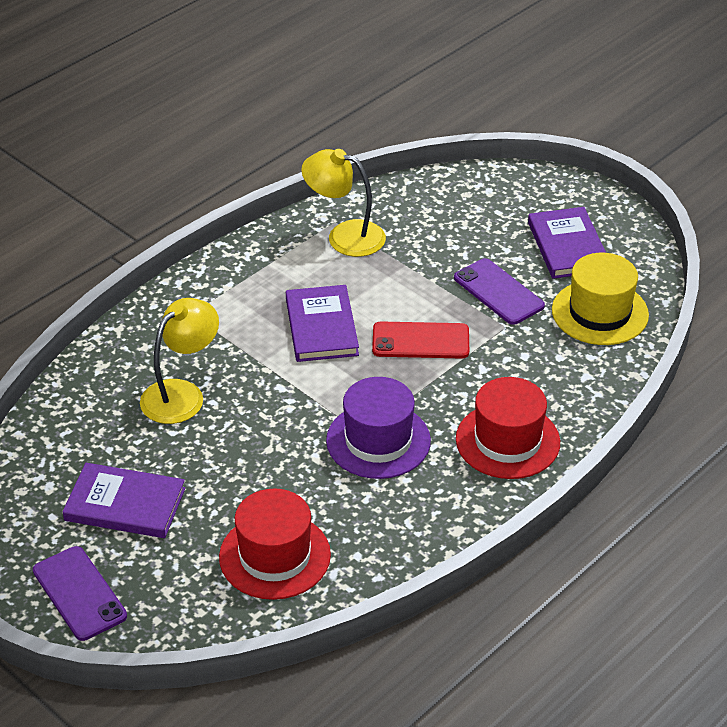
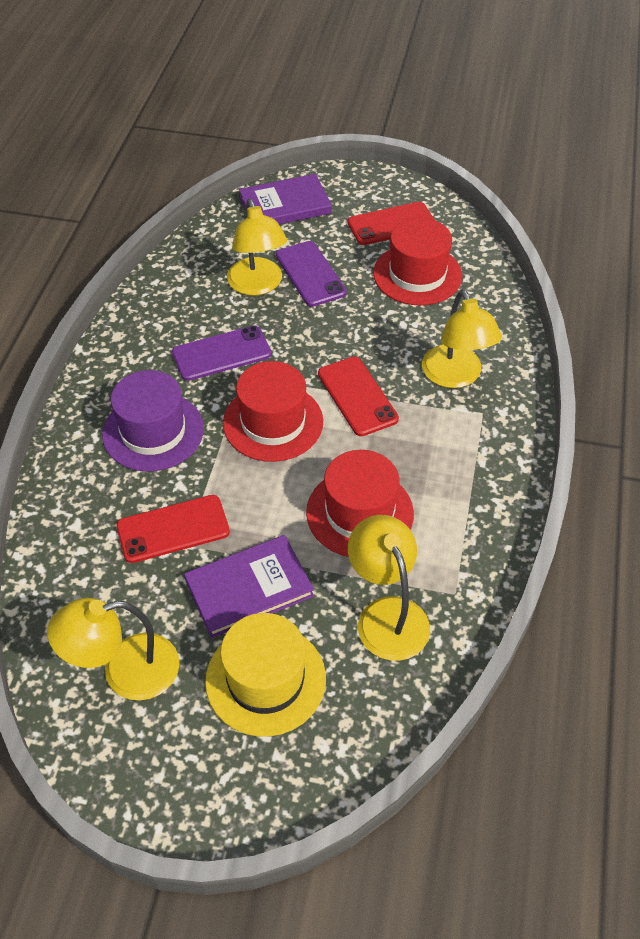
purple book: 3 -> 2
red hat: 2 -> 3
red phone: 1 -> 3
yellow lamp: 2 -> 4

